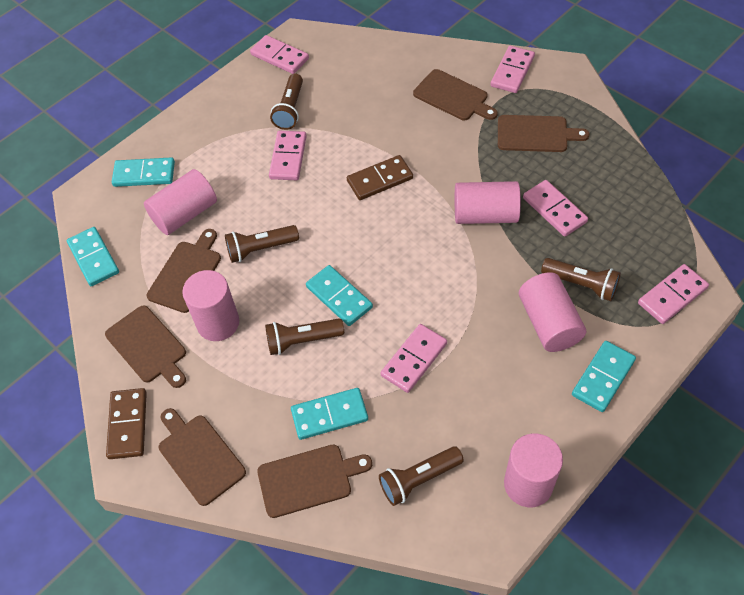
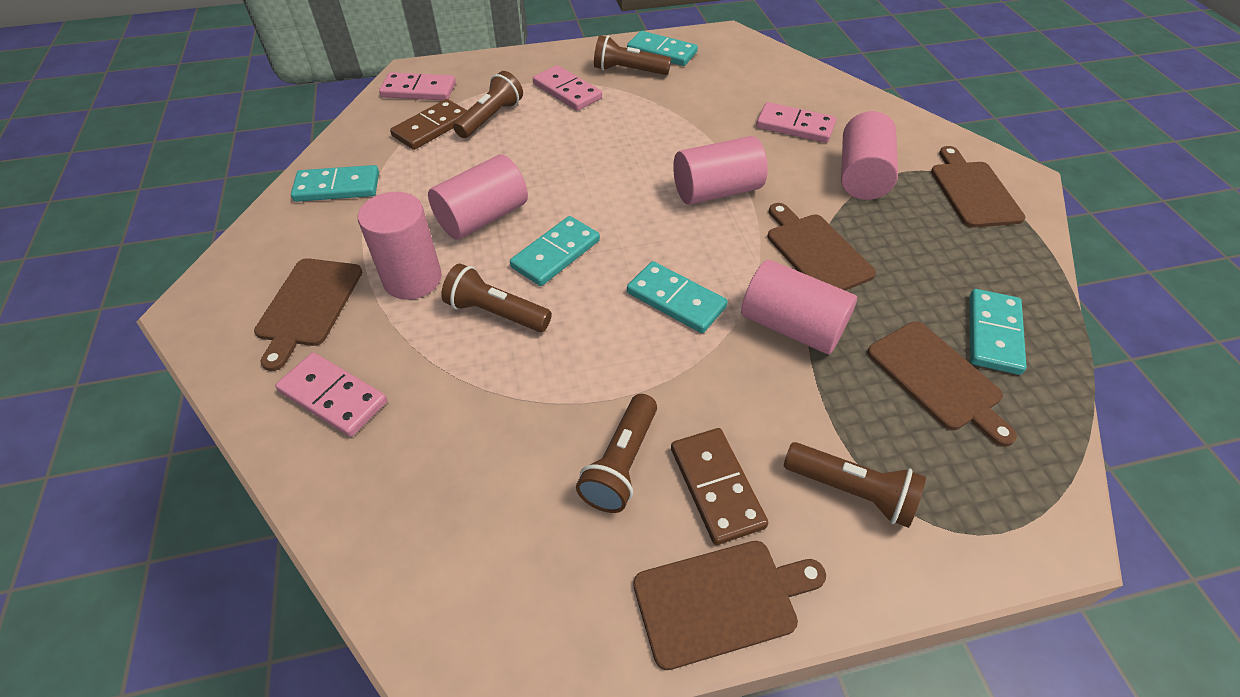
brown cutting board: 6 -> 5
pink domino: 6 -> 4

